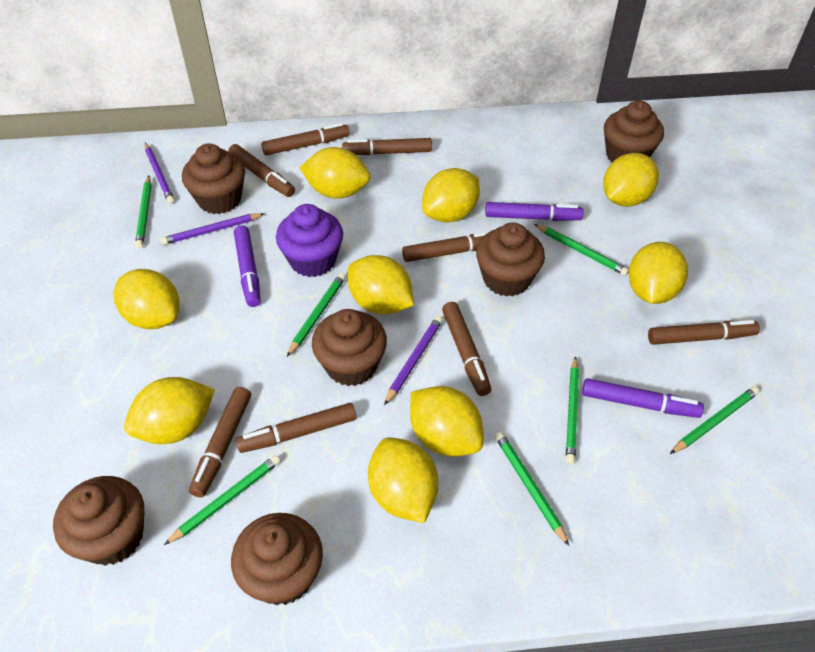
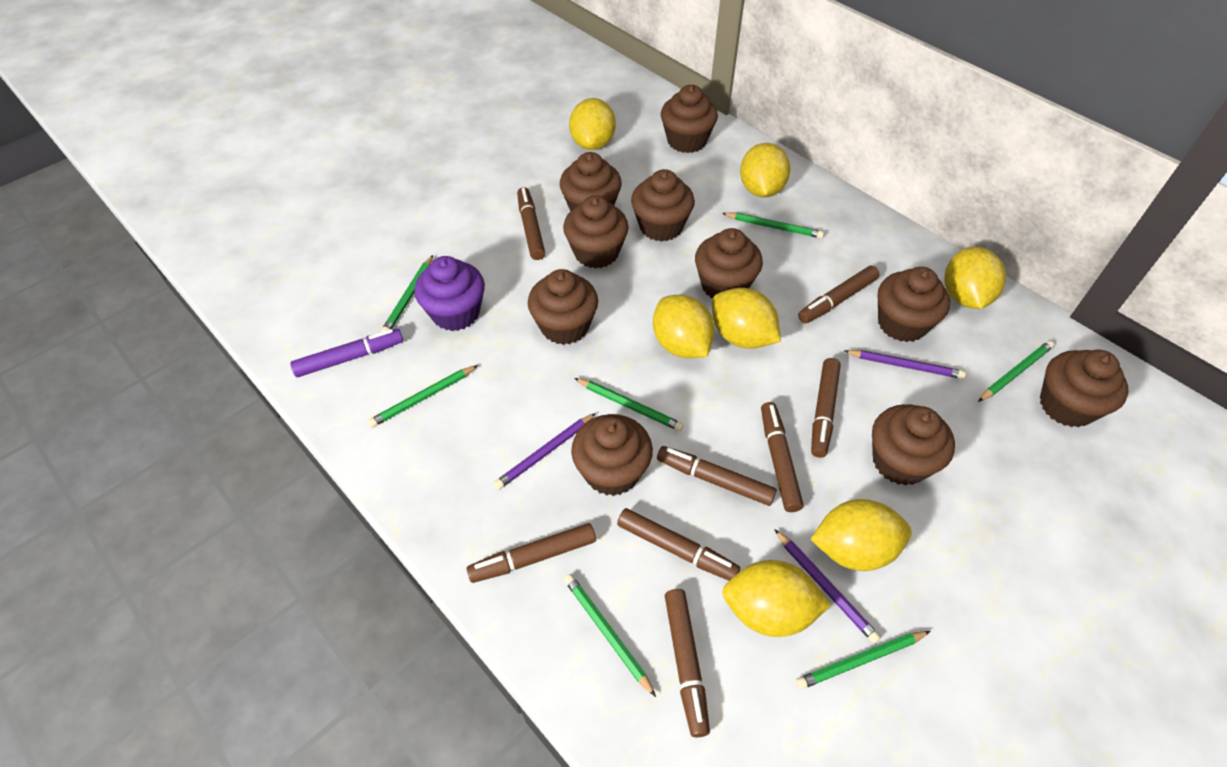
brown cupcake: 6 -> 10
purple marker: 3 -> 1
yellow lemon: 9 -> 7

